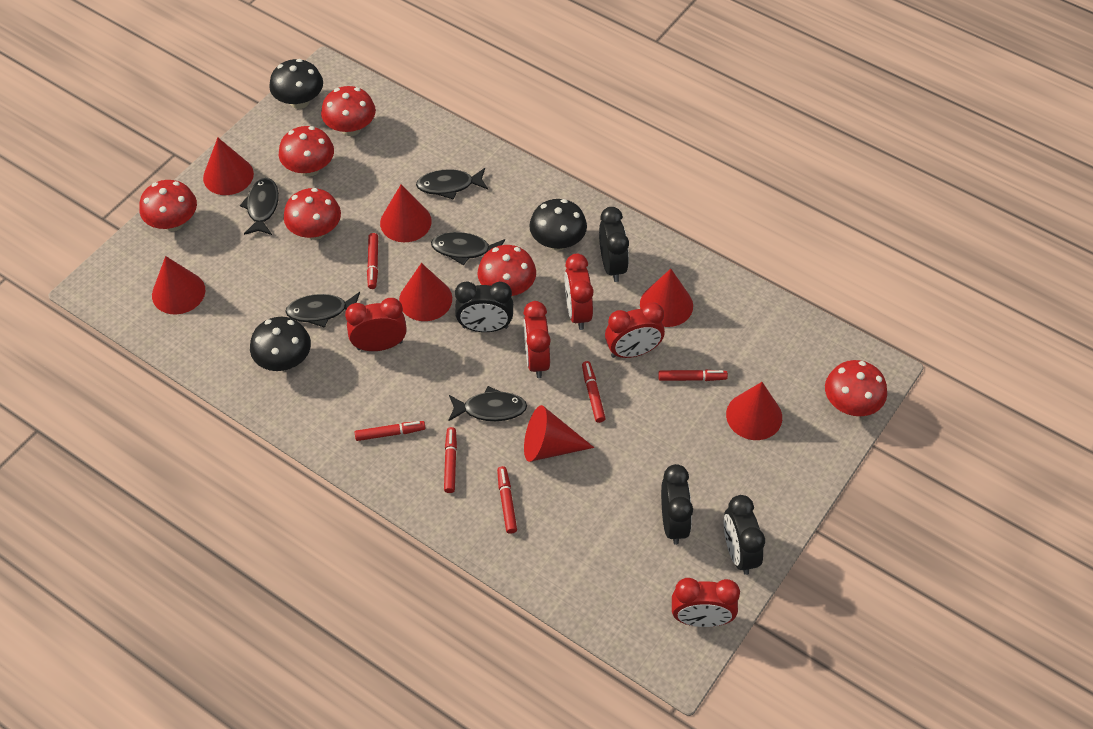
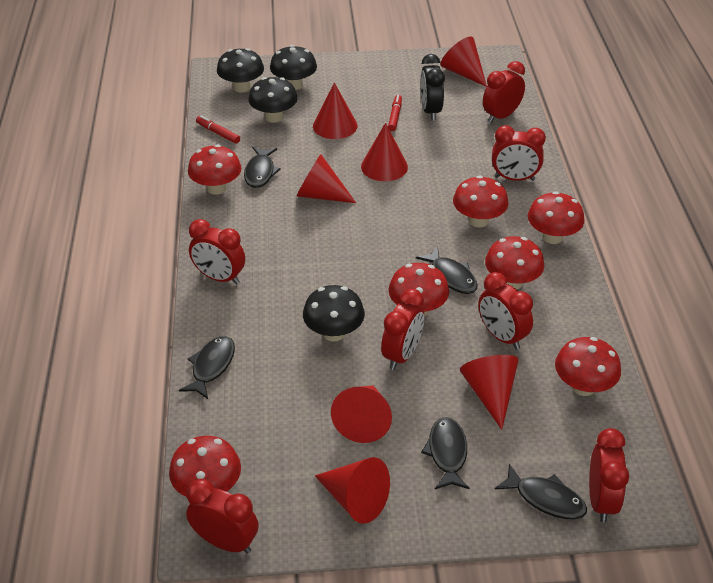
black clock: 4 -> 1
black mushroom: 3 -> 4
red clock: 5 -> 7
red marker: 6 -> 2
red mushroom: 6 -> 7

